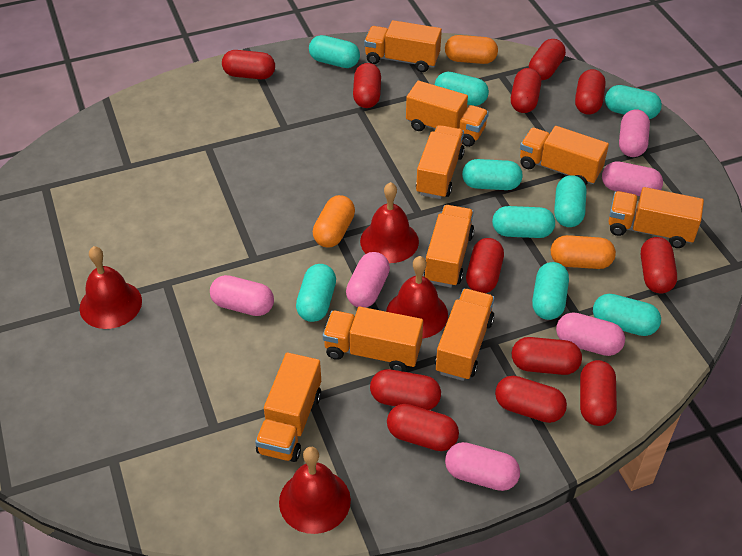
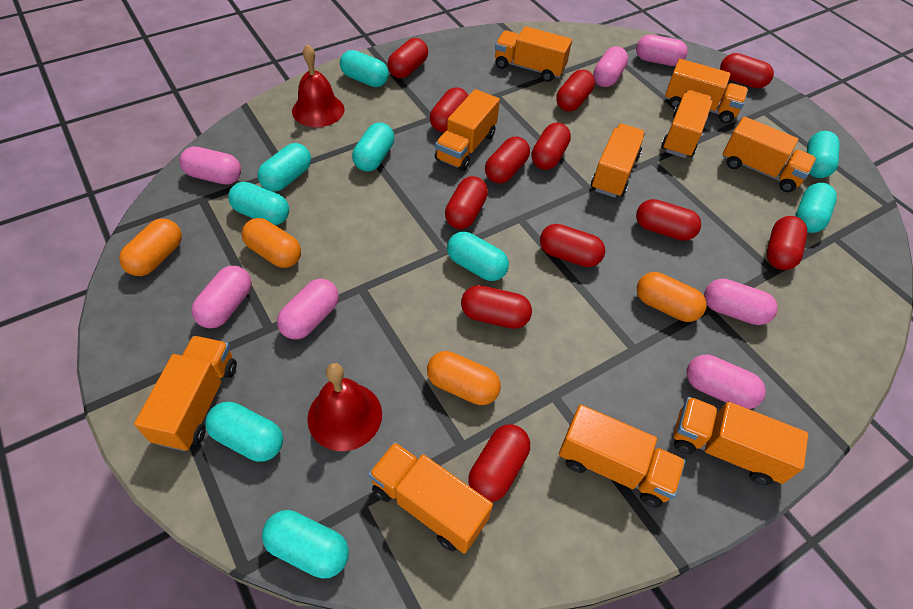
orange capsule: 3 -> 4
orange truck: 9 -> 10
pink capsule: 6 -> 7
red bell: 4 -> 2

